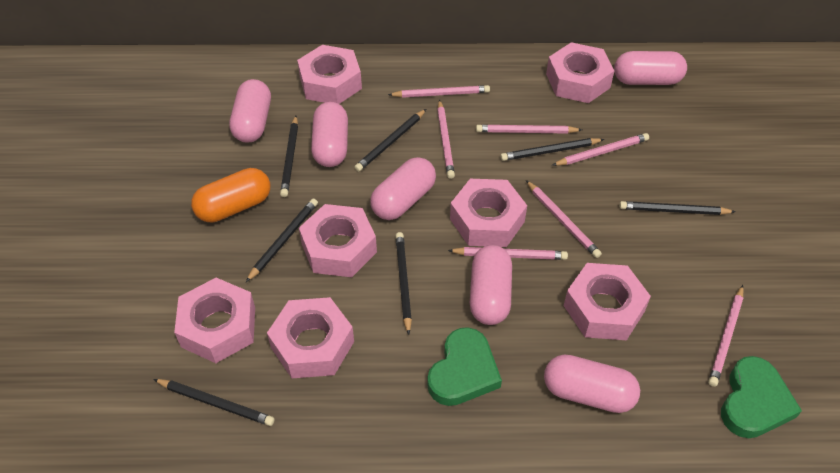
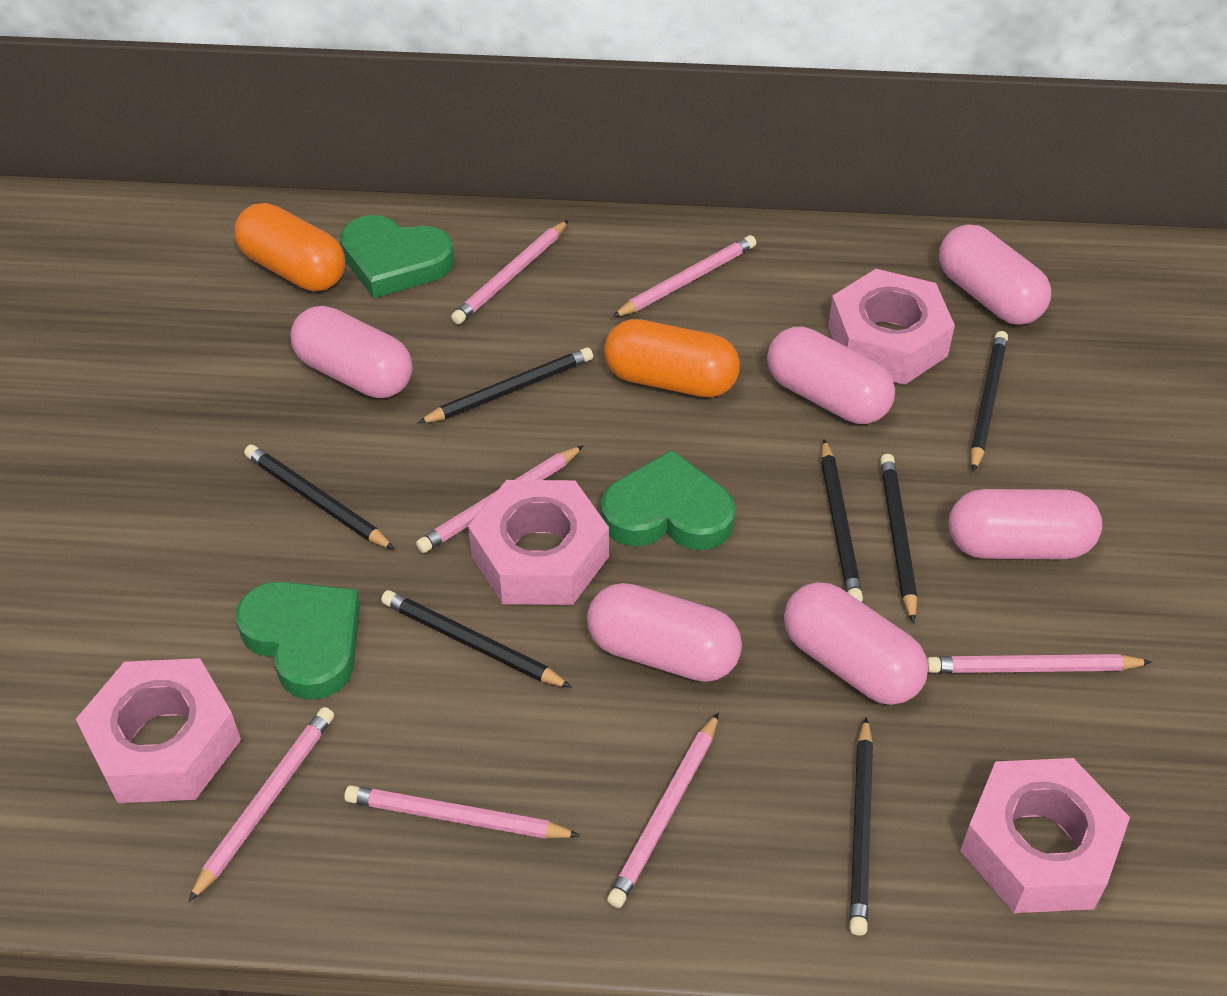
green heart: 2 -> 3
orange capsule: 1 -> 2
pink nut: 7 -> 4

